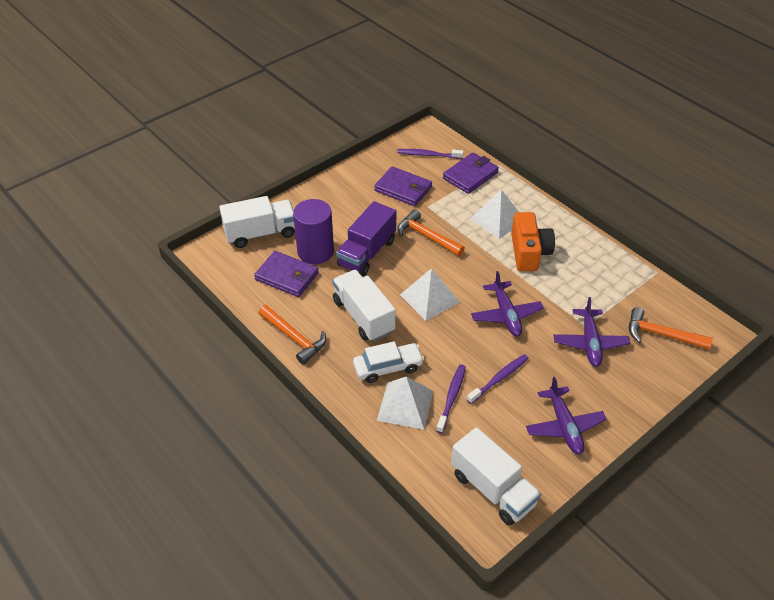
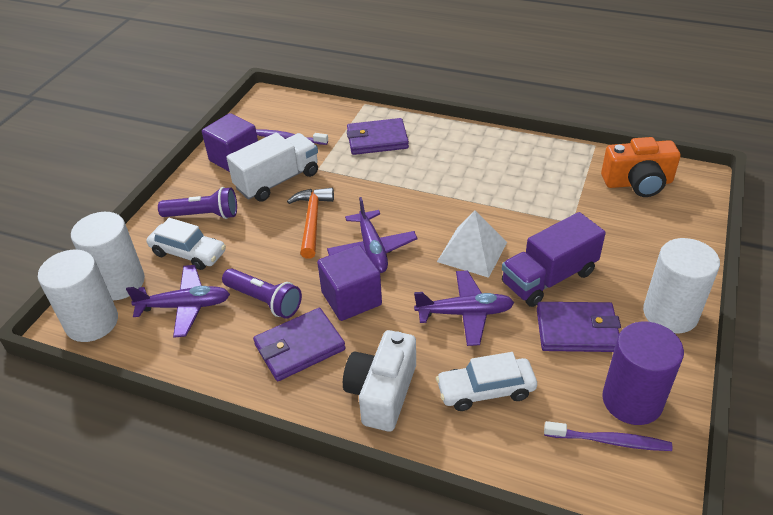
orange hammer: 3 -> 1
purple cube: 0 -> 2
purple flashlight: 0 -> 2
purple toothbrush: 3 -> 2
white camera: 0 -> 1
white car: 1 -> 2
white cylinder: 0 -> 3
white pyramid: 3 -> 1
white truck: 3 -> 1

